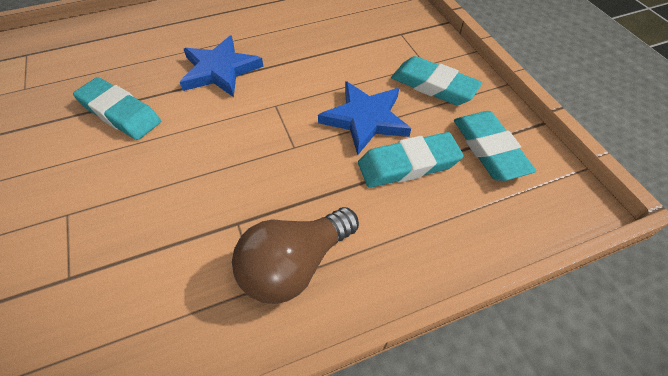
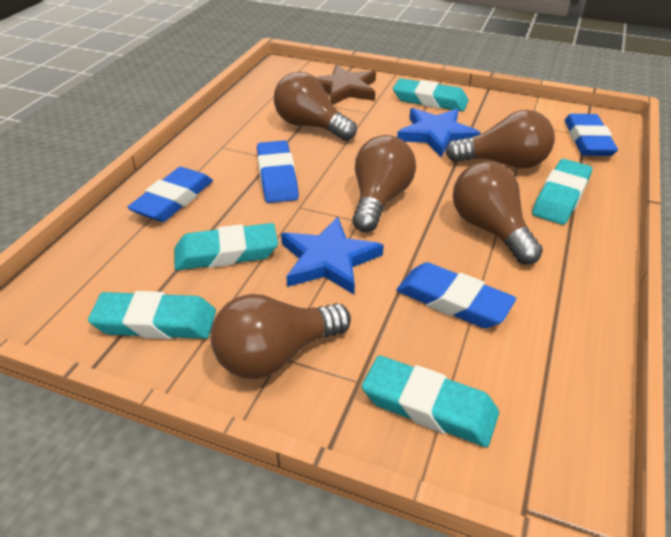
blue eraser: 0 -> 4
brown light bulb: 1 -> 5
brown star: 0 -> 1
turquoise eraser: 4 -> 5

